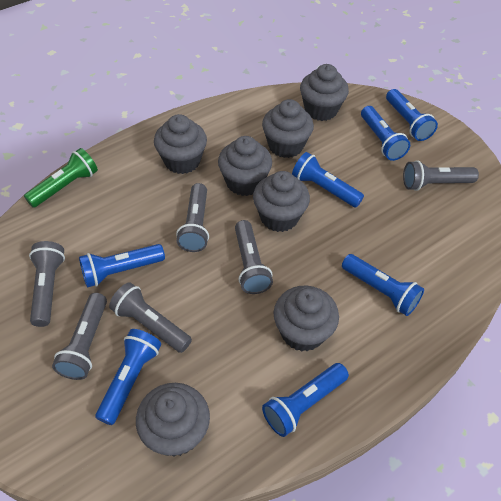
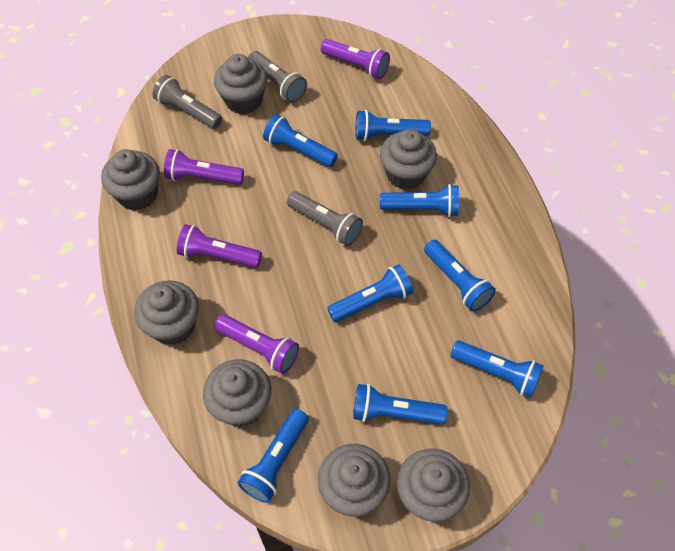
blue flashlight: 7 -> 8
green flashlight: 1 -> 0
grey flashlight: 6 -> 3
purple flashlight: 0 -> 4

